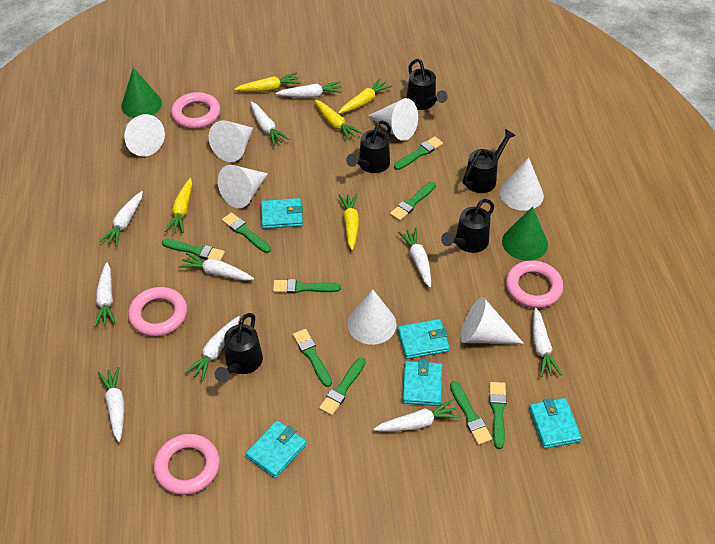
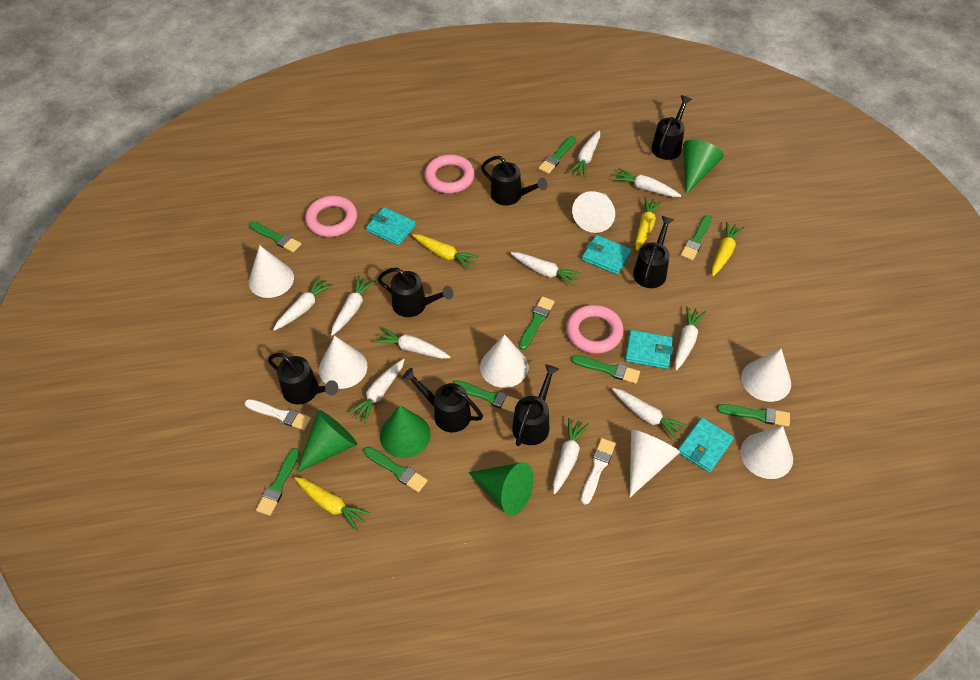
black watering can: 5 -> 7
green cone: 2 -> 4
pink ring: 4 -> 3
turquoise wallet: 5 -> 4
white brush: 0 -> 2
yellow carrot: 5 -> 4

